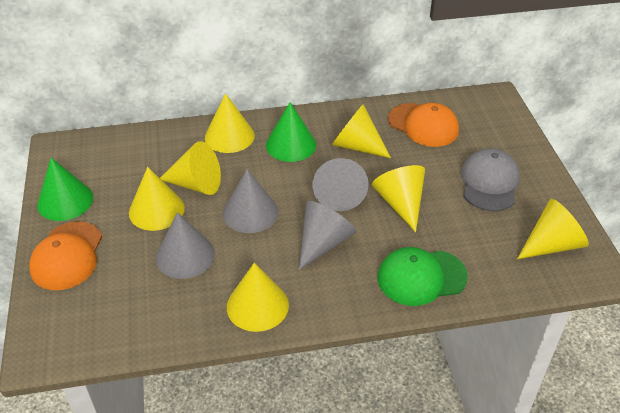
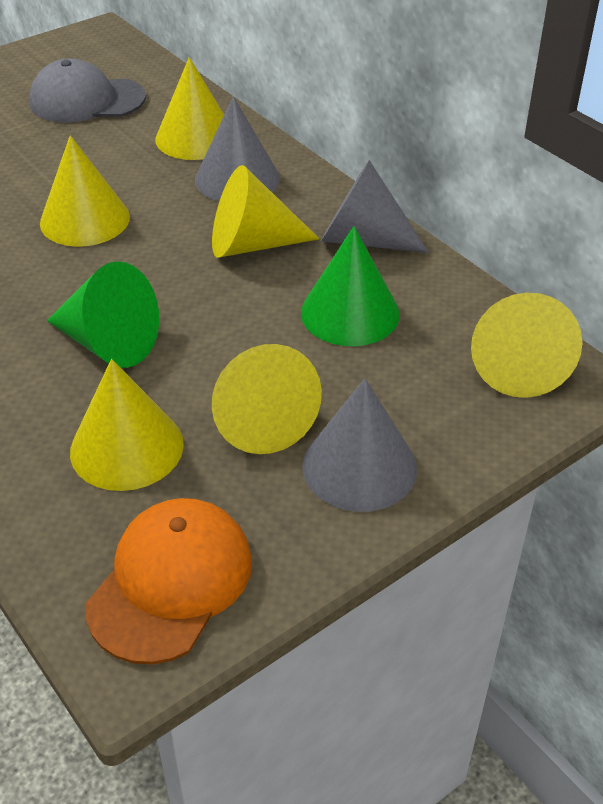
green cap: 1 -> 0
grey cone: 4 -> 3
orange cap: 2 -> 1
yellow cone: 7 -> 6

